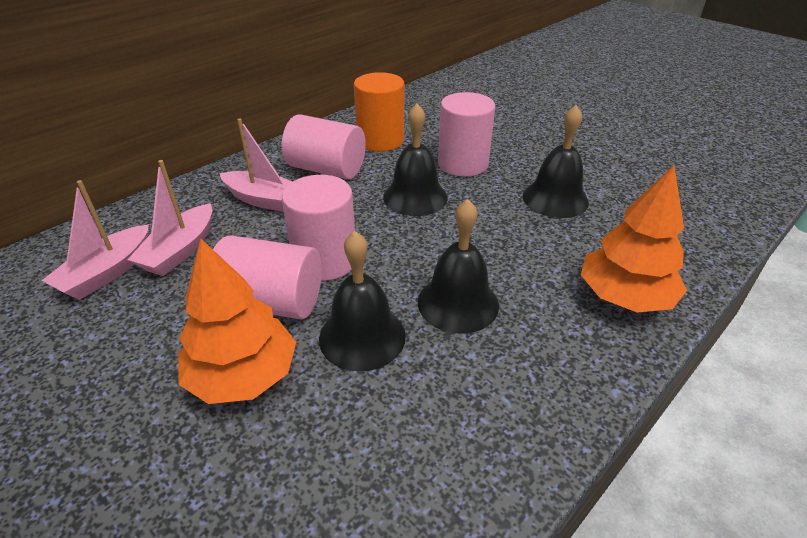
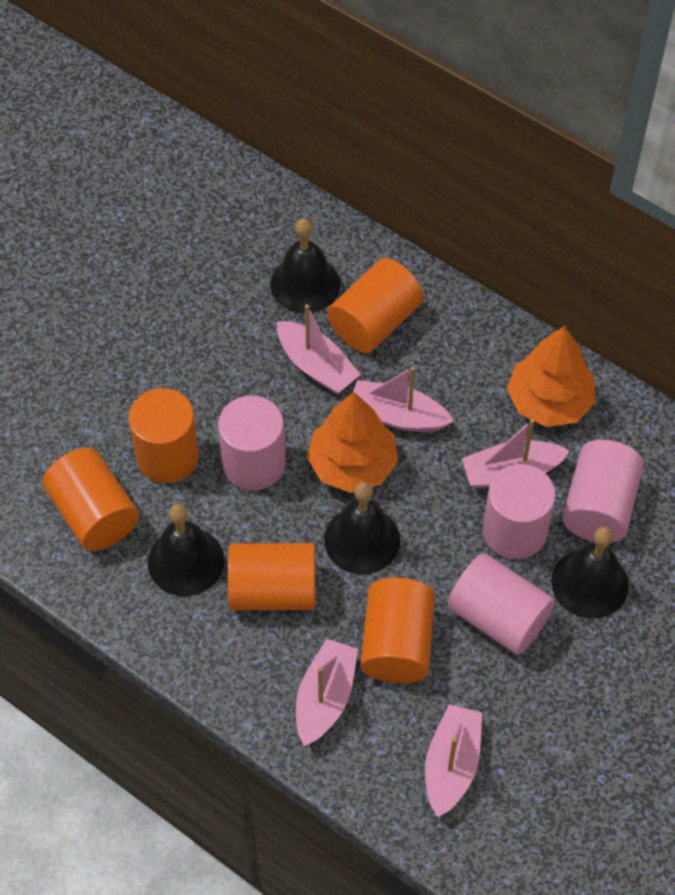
orange cylinder: 1 -> 5
pink boat: 3 -> 5

